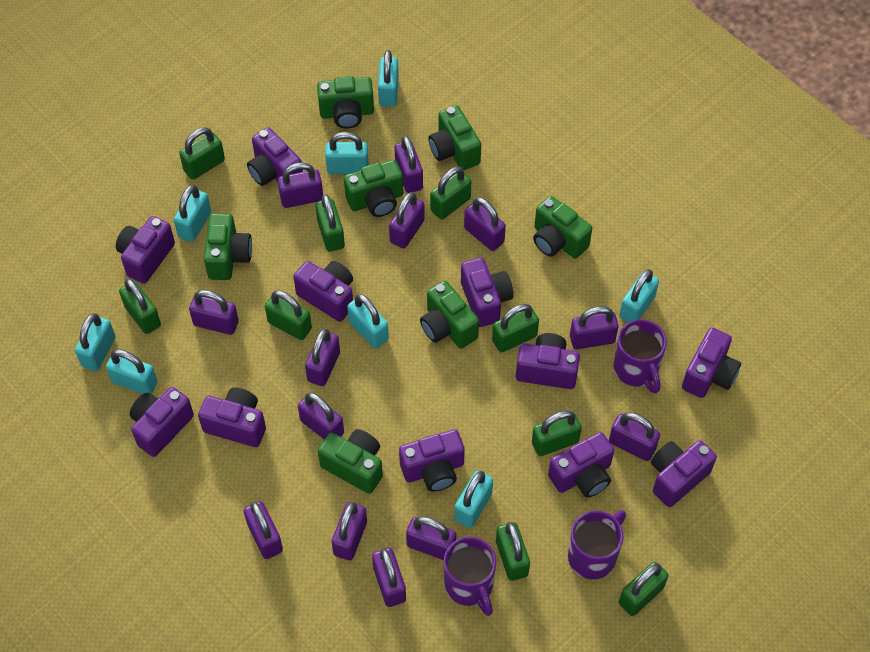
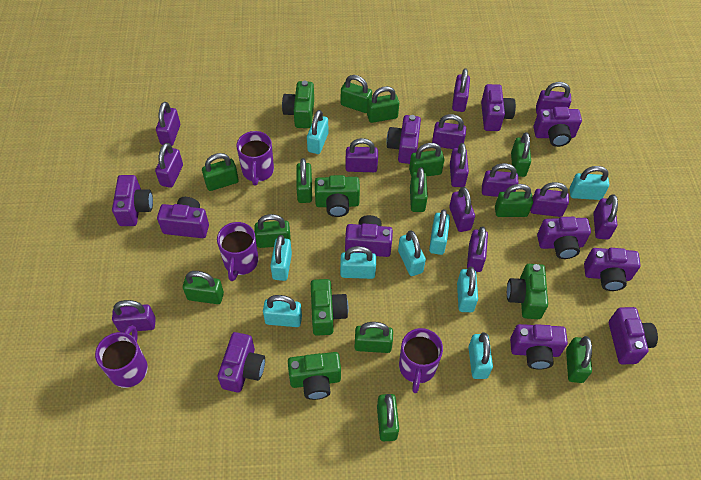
green camera: 7 -> 5
green padlock: 9 -> 13
purple mug: 3 -> 4
turquoise padlock: 8 -> 9

